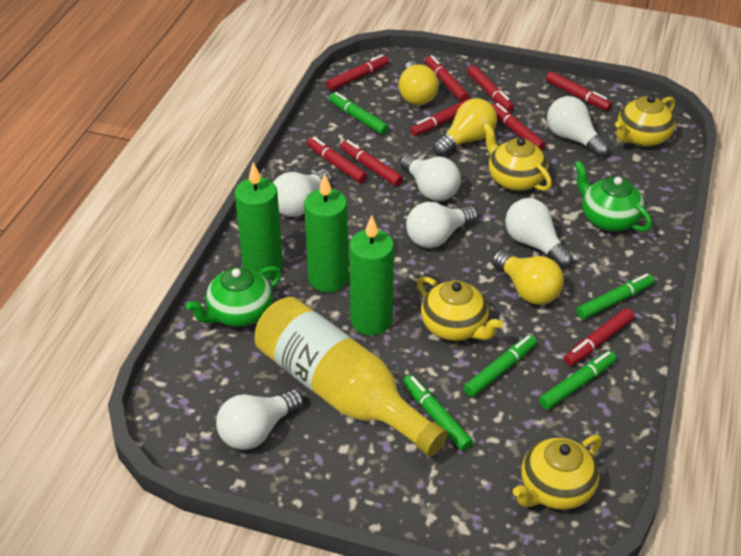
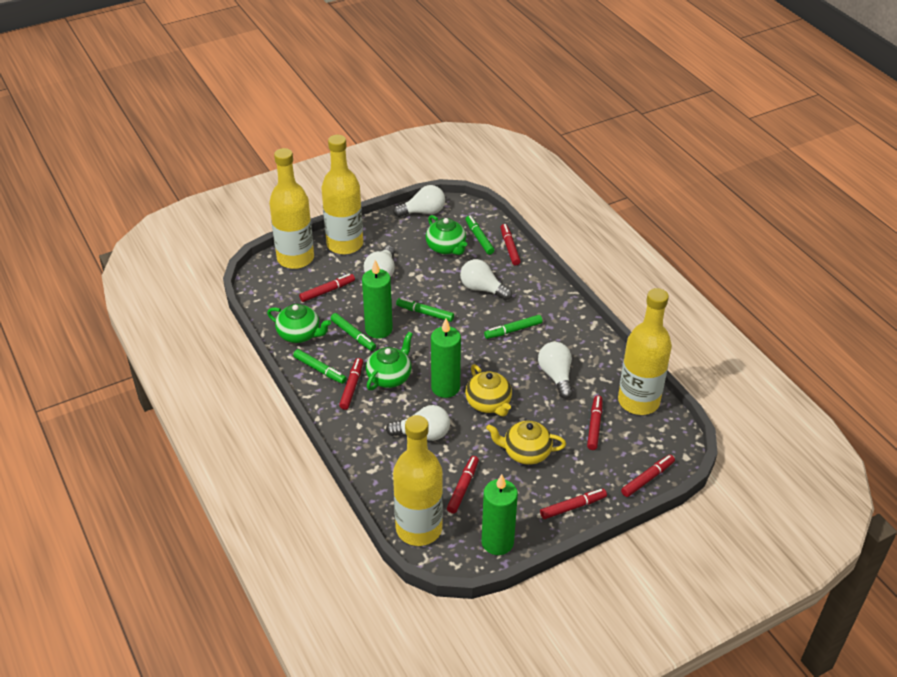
green teapot: 2 -> 3
red marker: 9 -> 7
white light bulb: 6 -> 5
yellow bottle: 1 -> 4
yellow light bulb: 3 -> 0
yellow teapot: 4 -> 2

